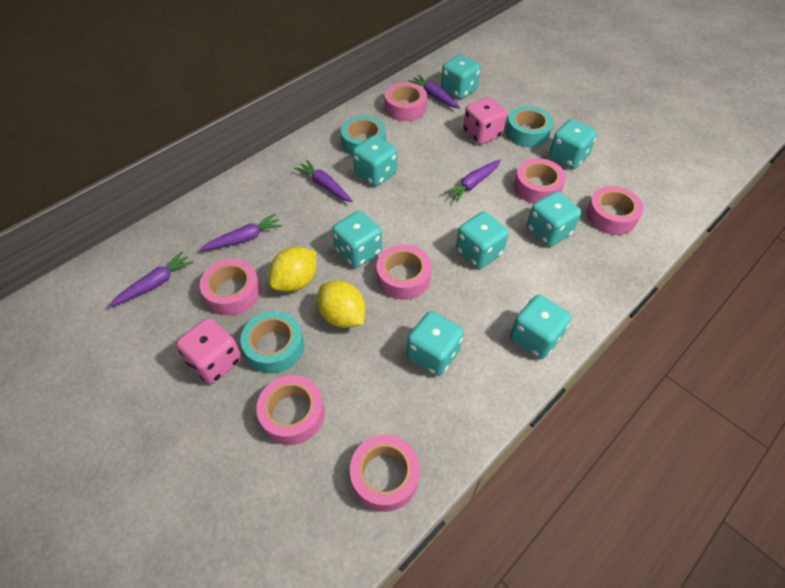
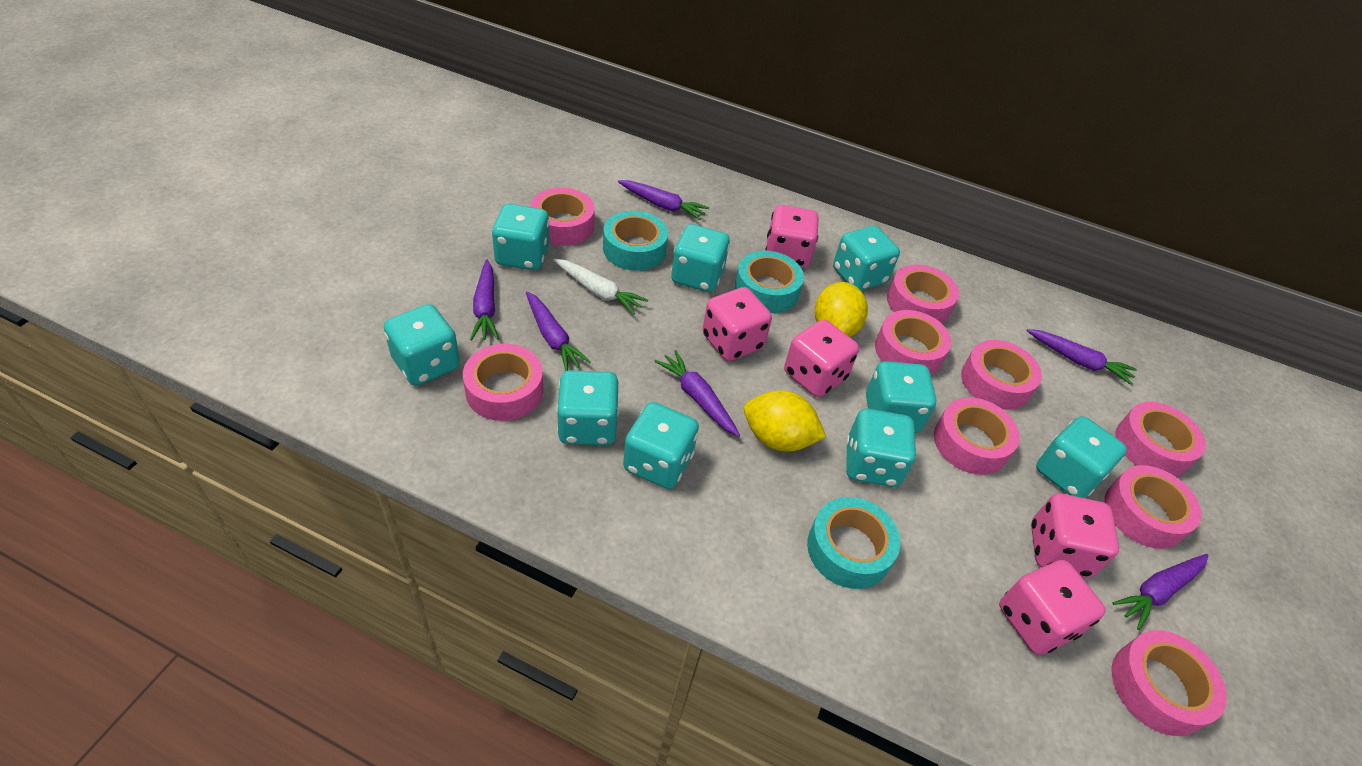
pink dice: 2 -> 5
pink tape: 7 -> 9
purple carrot: 5 -> 6
turquoise dice: 8 -> 9
white carrot: 0 -> 1

